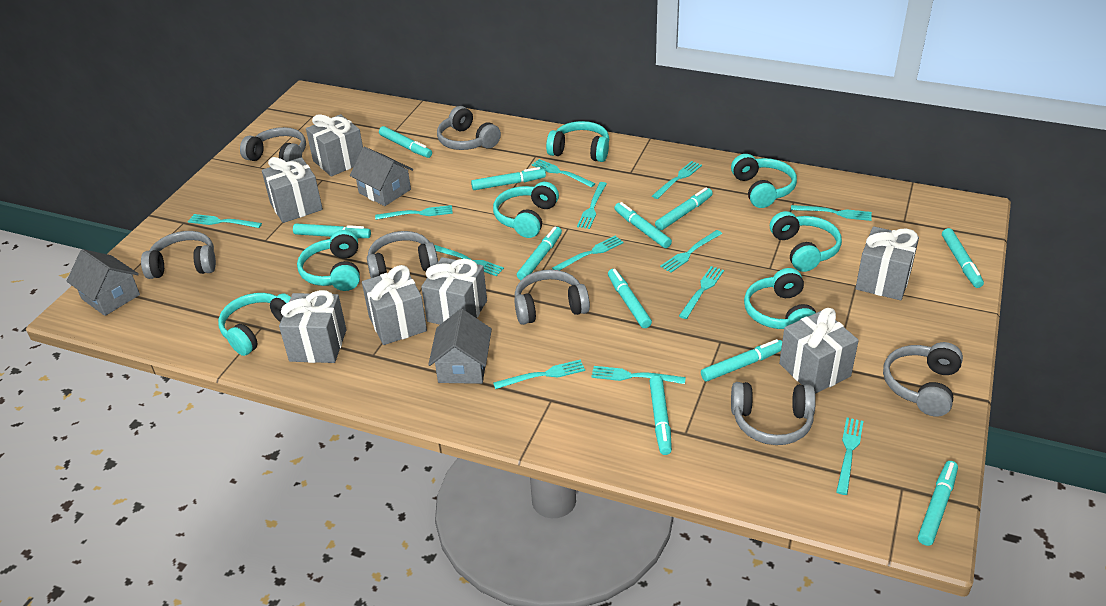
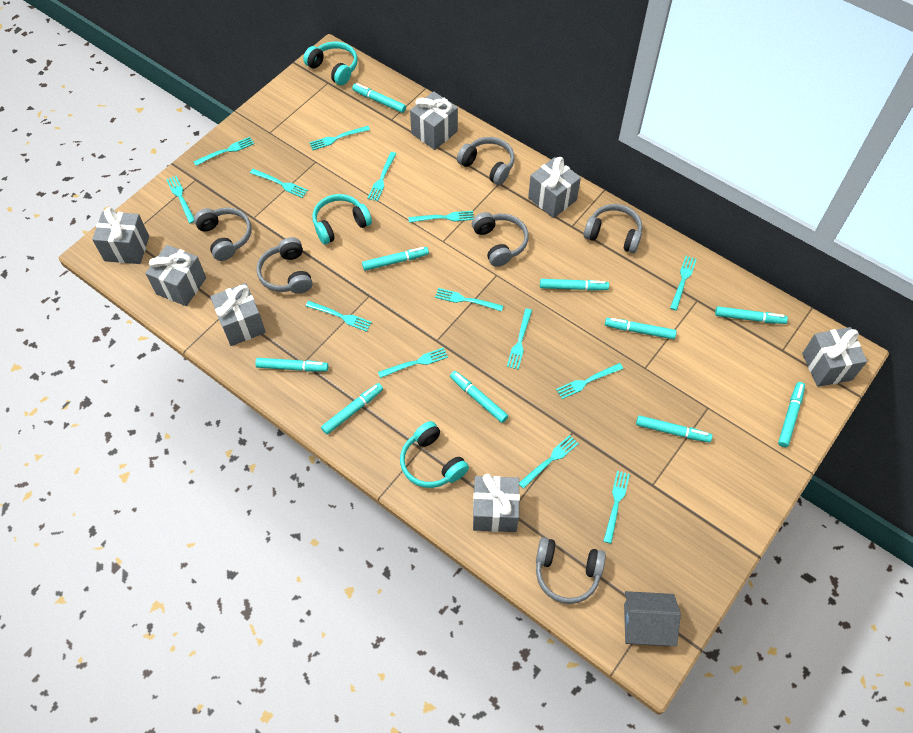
grey headphones: 7 -> 6
grey house: 3 -> 1
turquoise fork: 13 -> 14
turquoise headphones: 7 -> 3
turquoise marker: 11 -> 10

